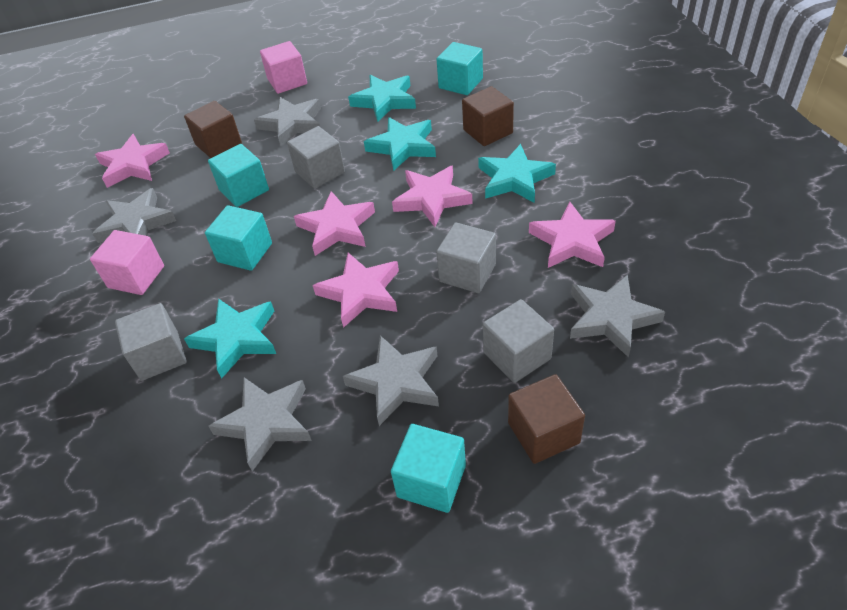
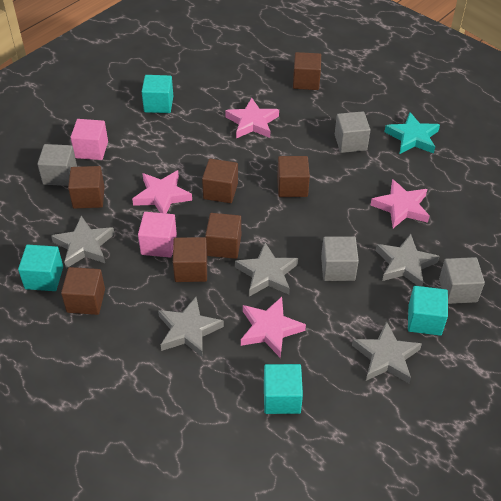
brown cube: 3 -> 7
pink star: 5 -> 4
turquoise star: 4 -> 1

